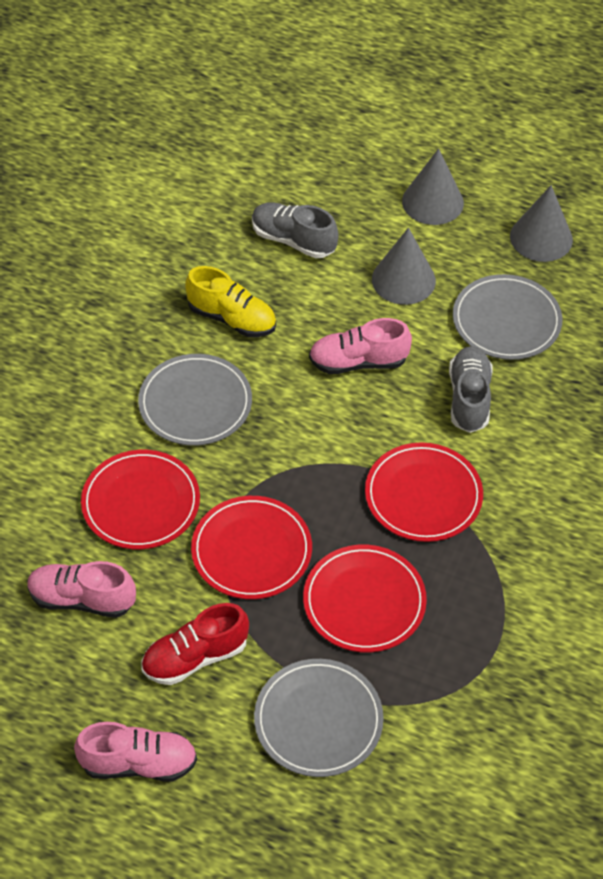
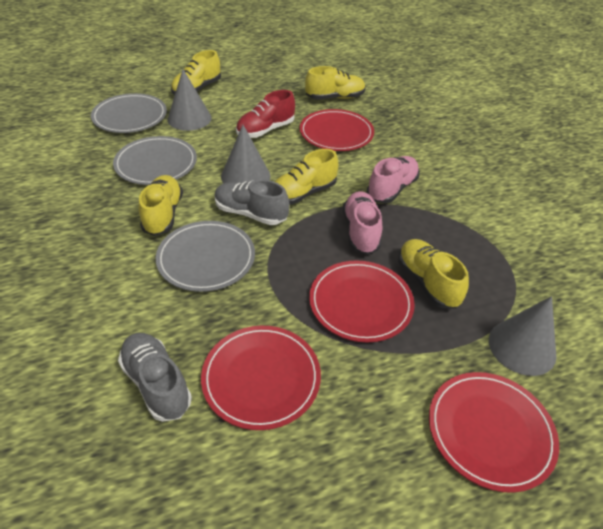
pink shoe: 3 -> 2
yellow shoe: 1 -> 5

